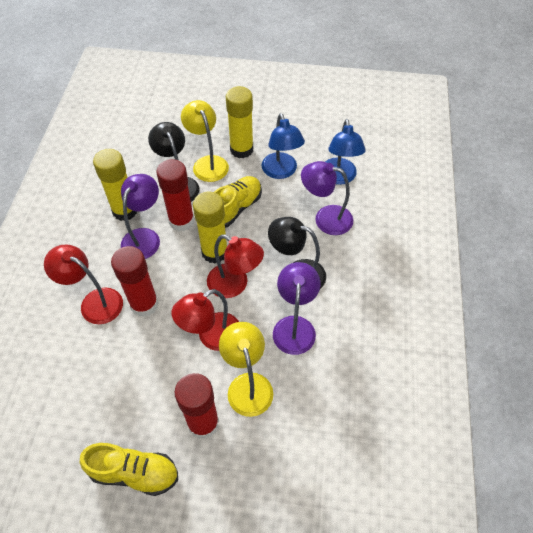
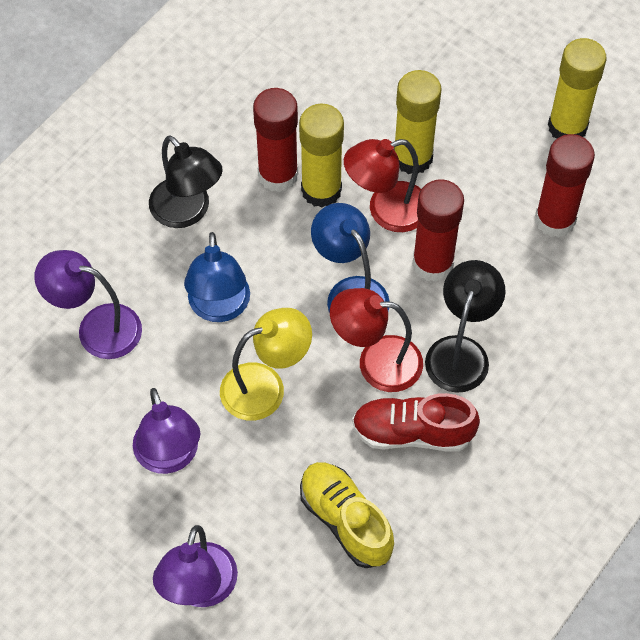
red lamp: 3 -> 2
red shoe: 0 -> 1
yellow lamp: 2 -> 1
yellow shoe: 2 -> 1

